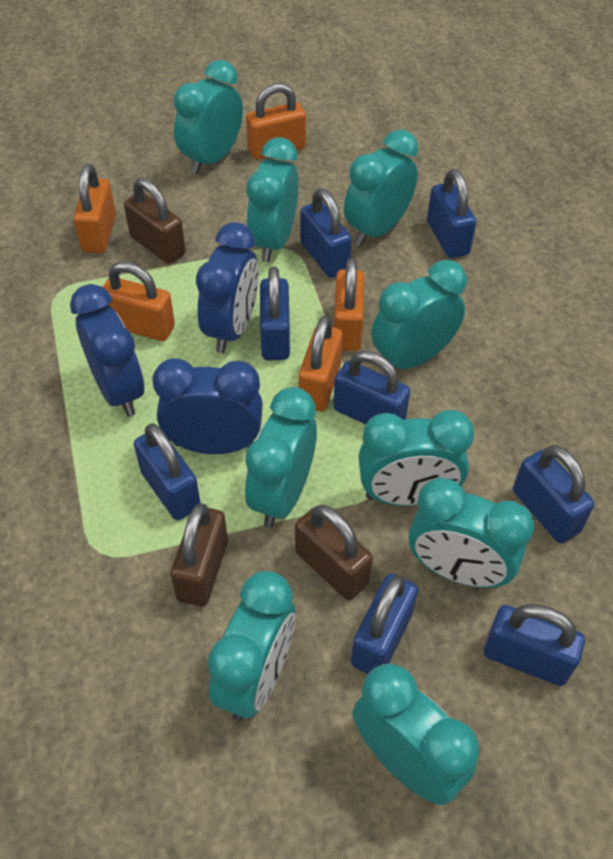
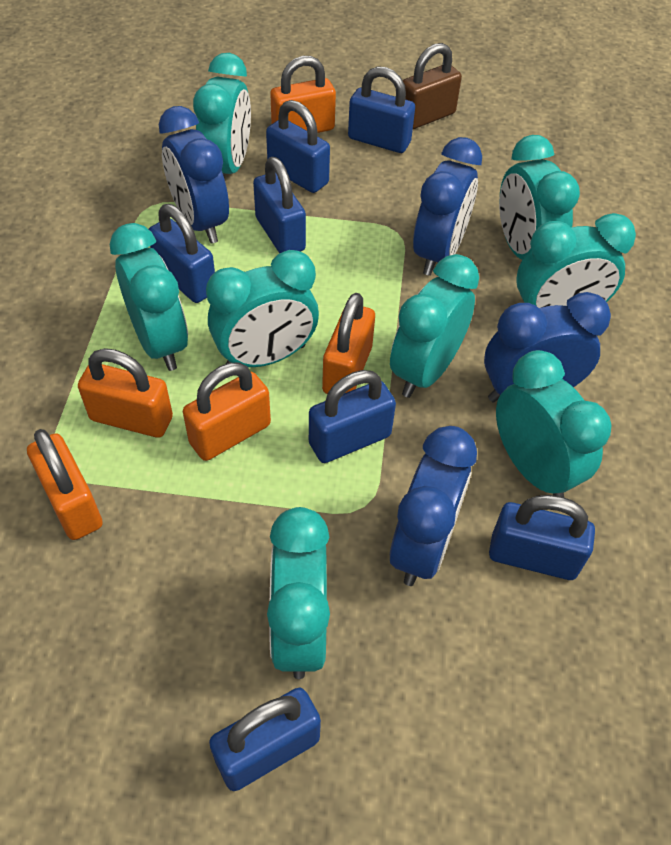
blue clock: 3 -> 4
blue padlock: 8 -> 7
brown padlock: 3 -> 1
turquoise clock: 9 -> 8

